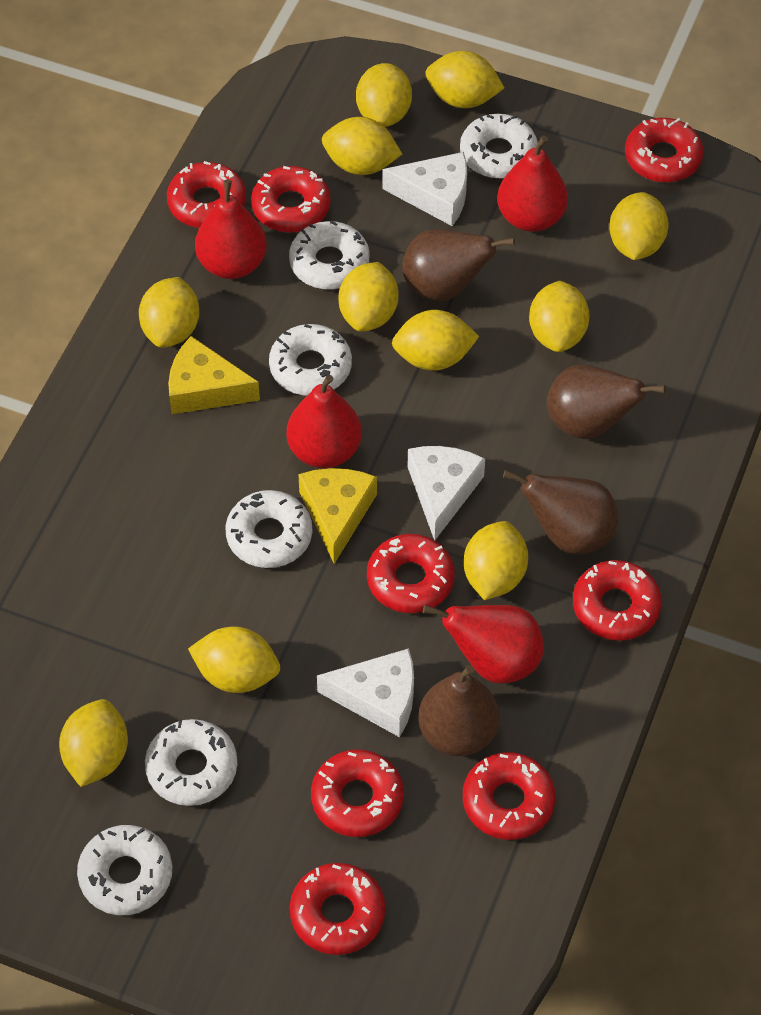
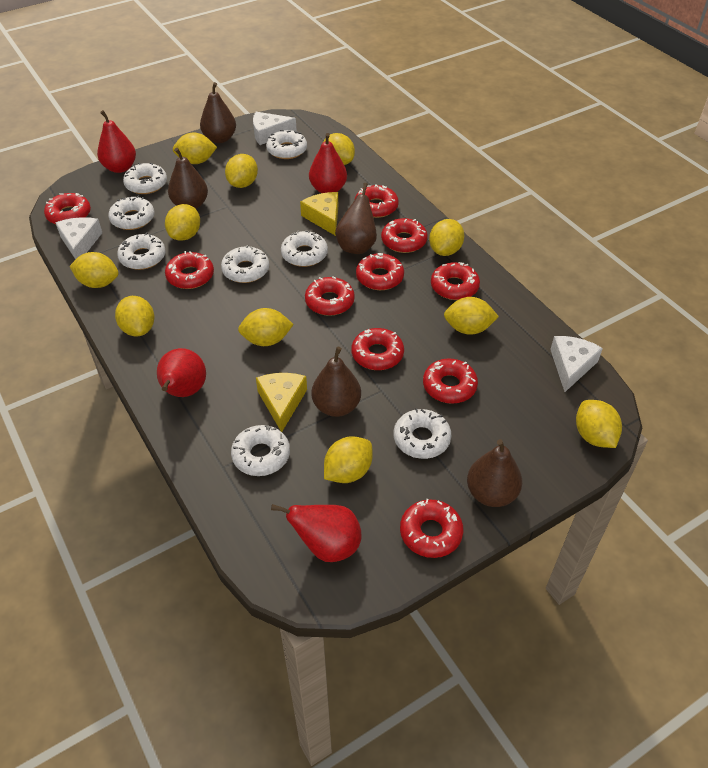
brown pear: 4 -> 5
red donut: 8 -> 10
white donut: 6 -> 8

